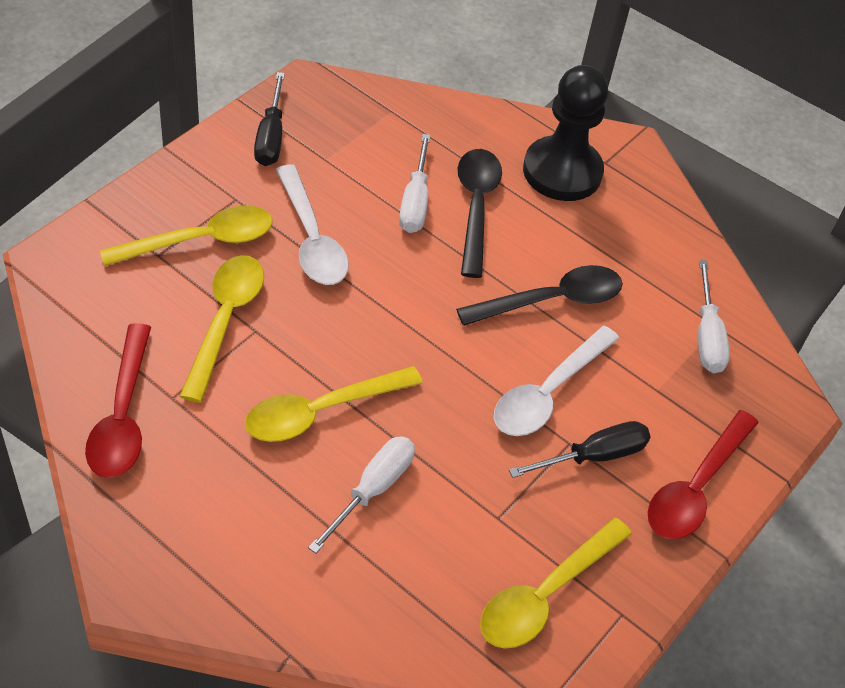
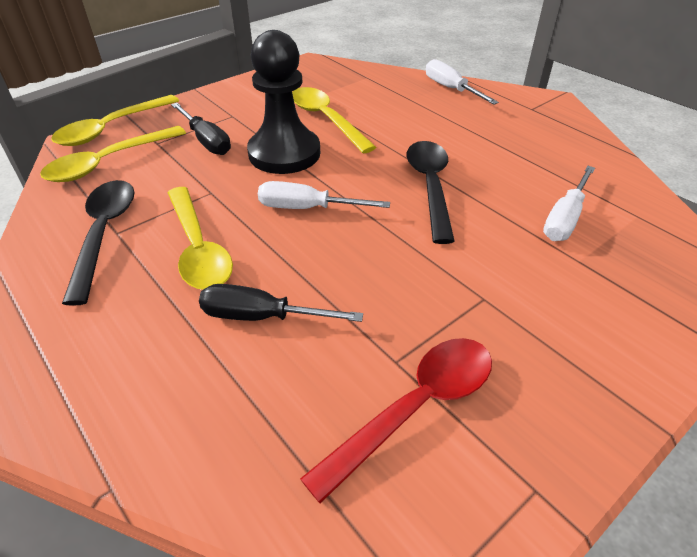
red spoon: 2 -> 1
white spoon: 2 -> 0

